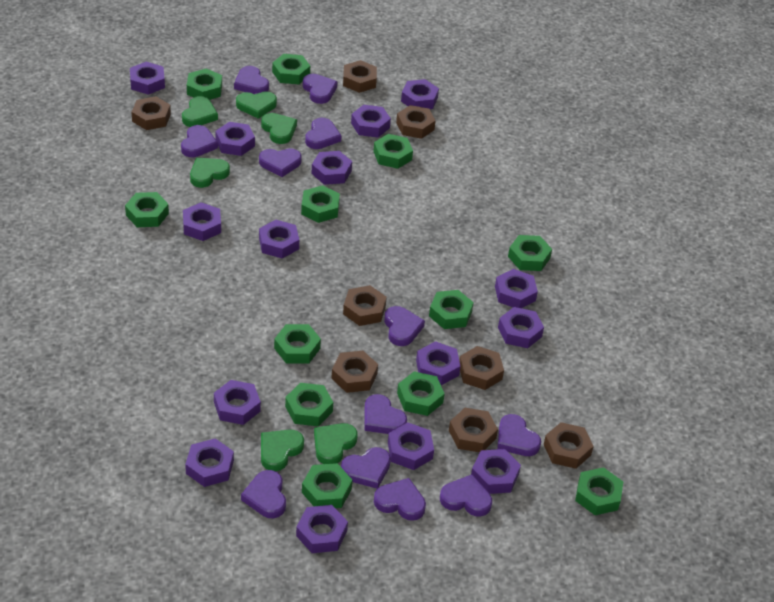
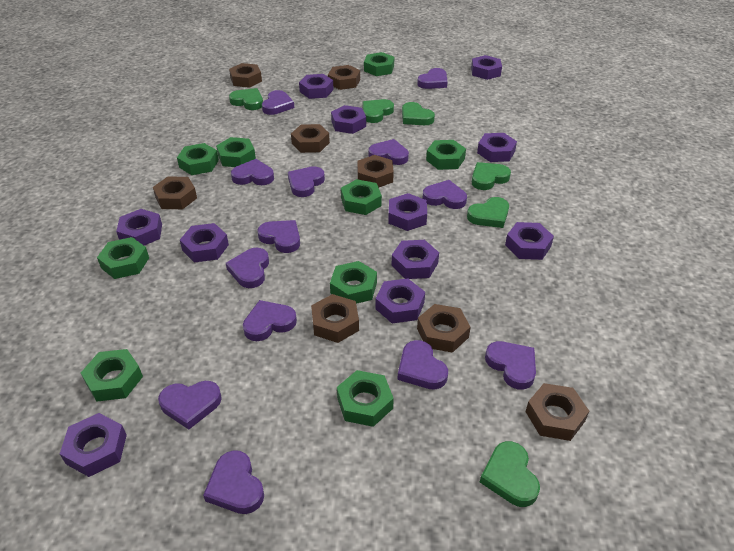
green nut: 12 -> 9
purple heart: 12 -> 13
purple nut: 15 -> 11

